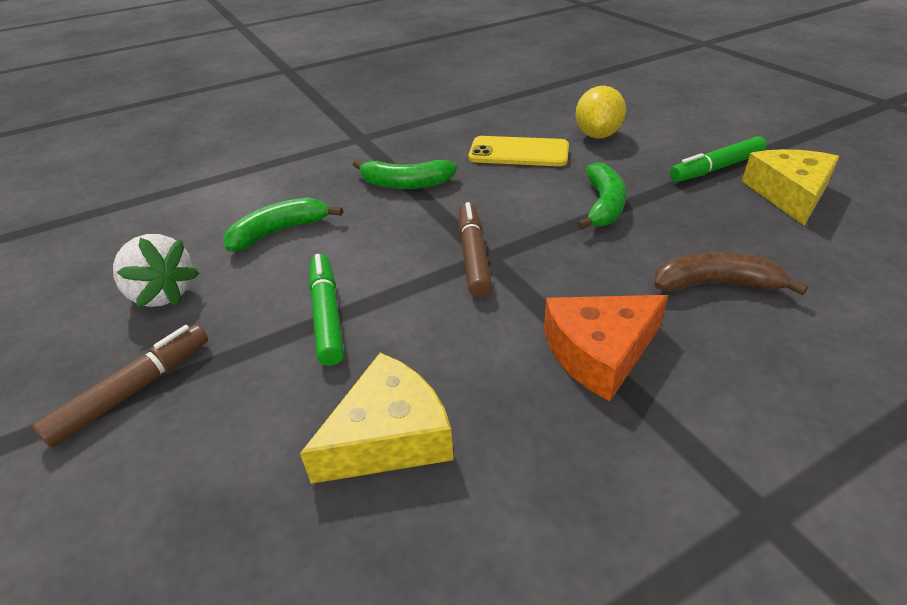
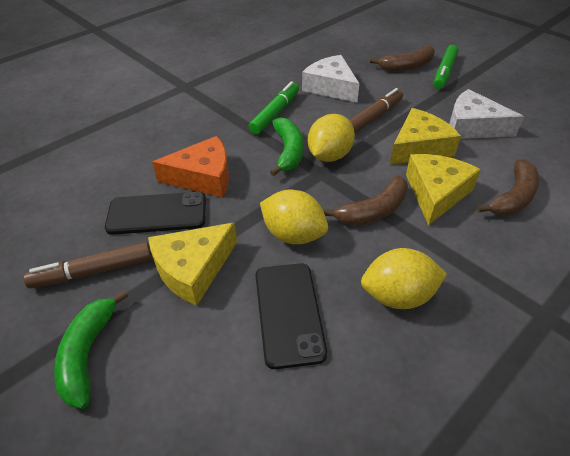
black phone: 0 -> 2
brown banana: 1 -> 3
green banana: 3 -> 2
white cheese: 0 -> 2
white strawberry: 1 -> 0
yellow cheese: 2 -> 3
yellow lemon: 1 -> 3
yellow phone: 1 -> 0

